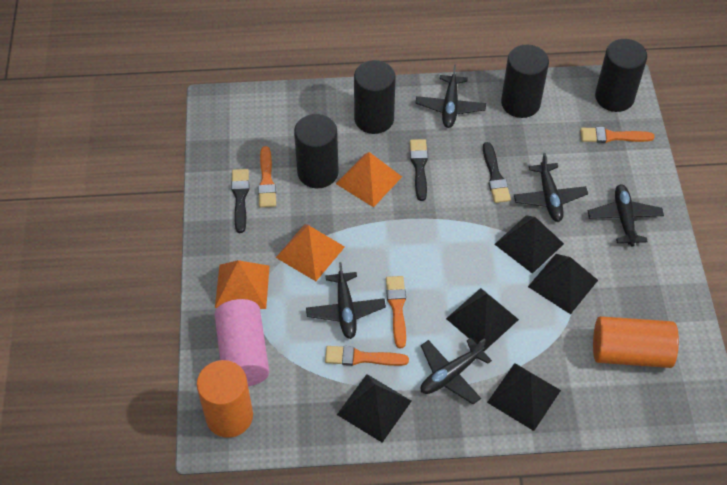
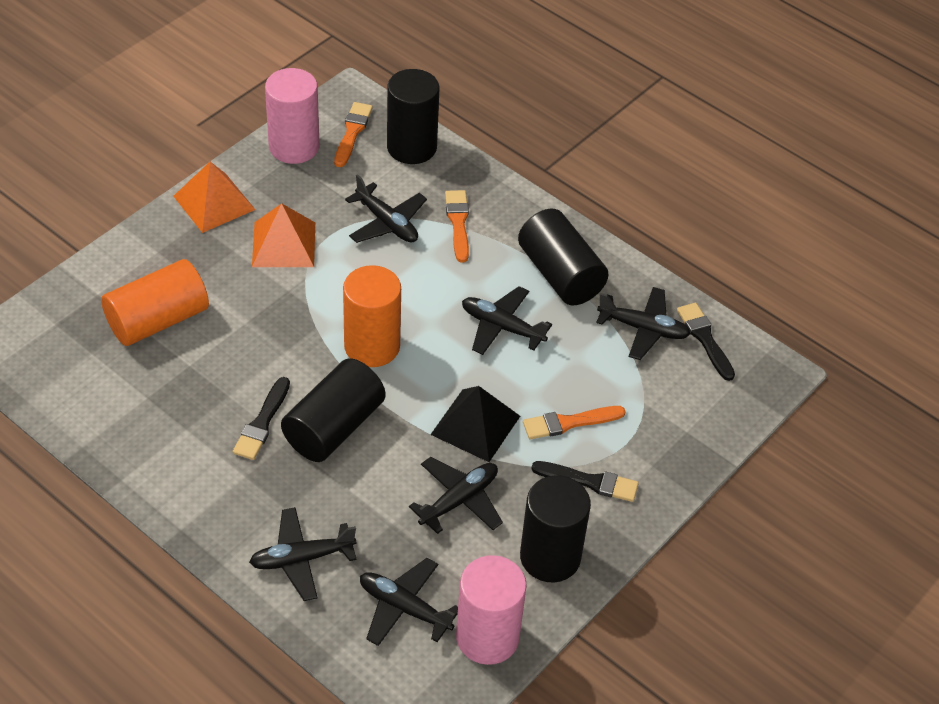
black plane: 5 -> 6
black pyramid: 5 -> 1
orange brush: 4 -> 3
orange pyramid: 3 -> 2
pink cylinder: 1 -> 2

